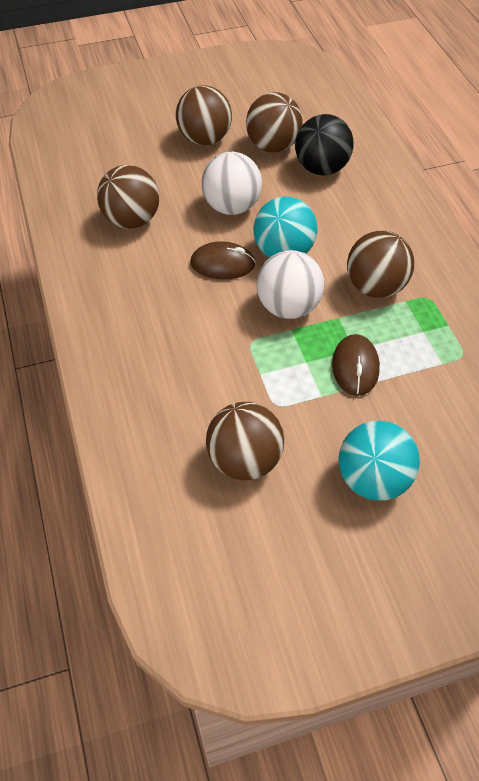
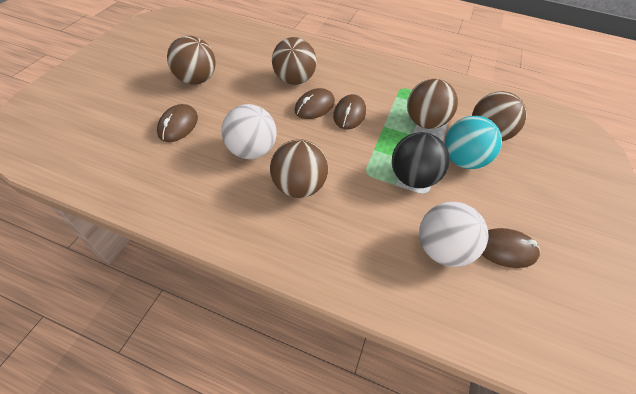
brown mouse: 2 -> 4
turquoise ball: 2 -> 1

